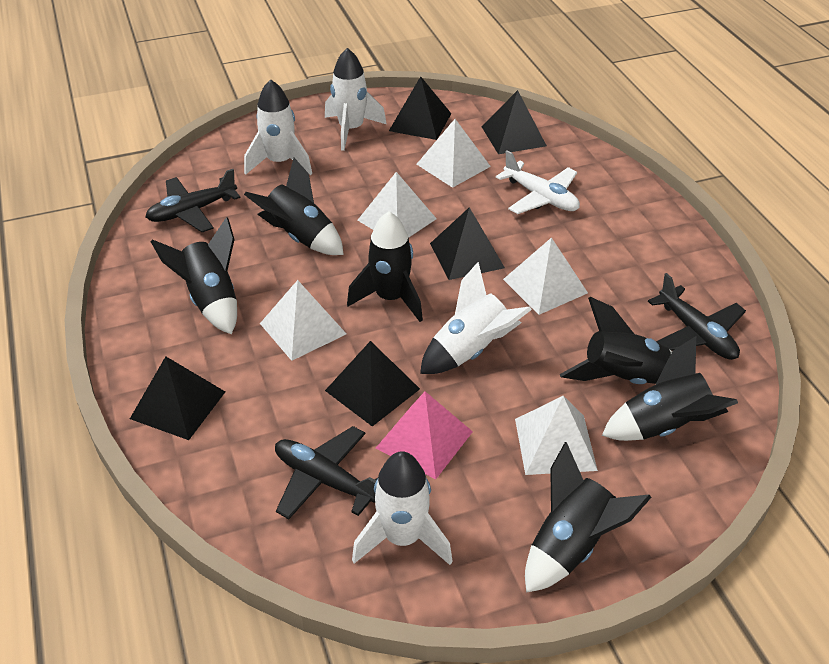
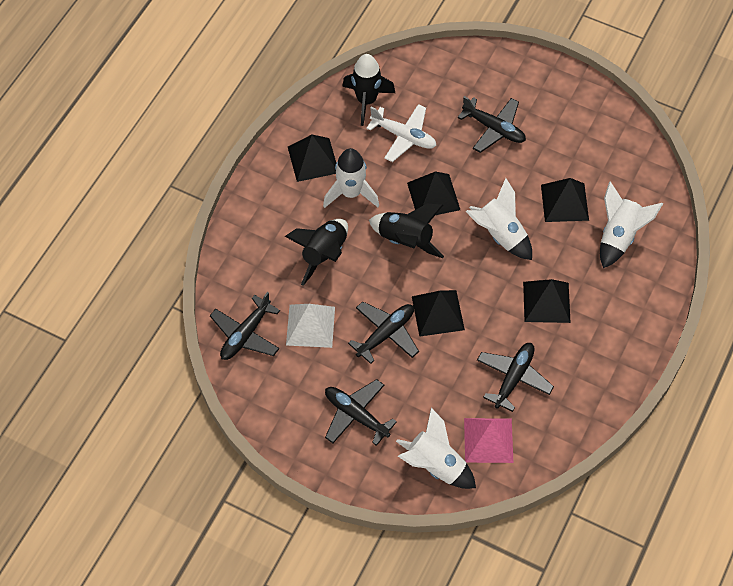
black plane: 3 -> 5
black rocket: 6 -> 3
white pyramid: 5 -> 1

